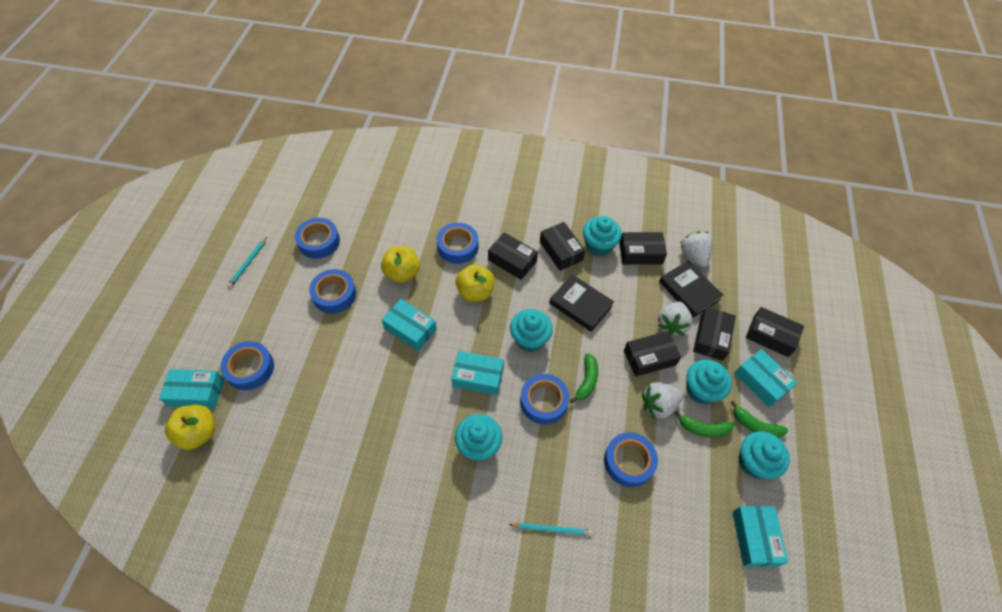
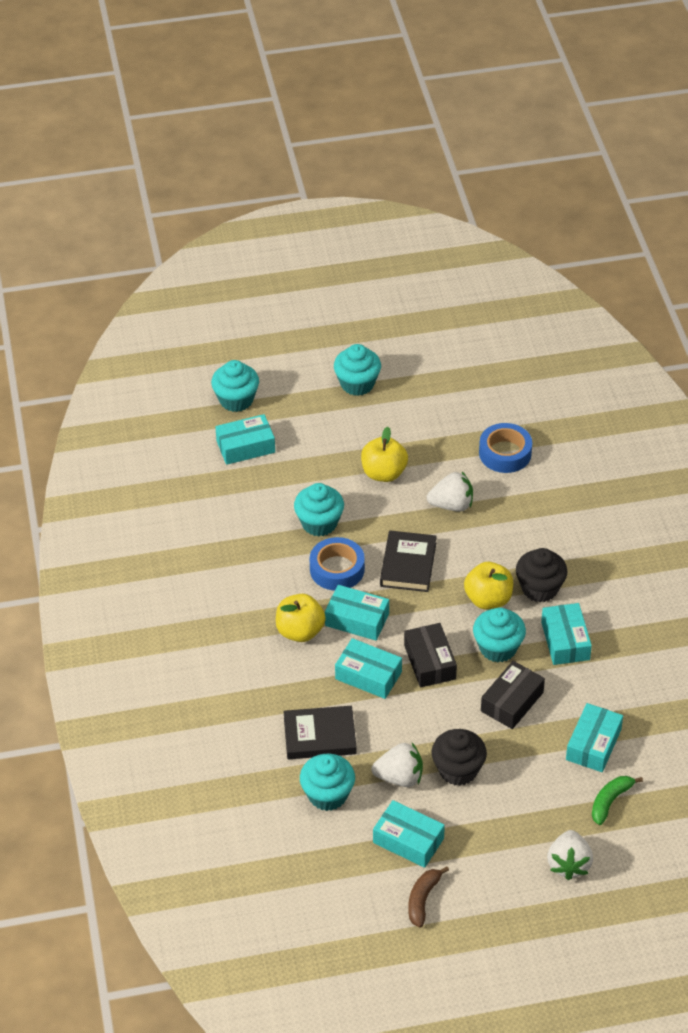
black box: 6 -> 2
black cupcake: 0 -> 2
blue tape: 6 -> 2
brown banana: 0 -> 1
green banana: 3 -> 1
turquoise box: 5 -> 6
turquoise pencil: 2 -> 0

